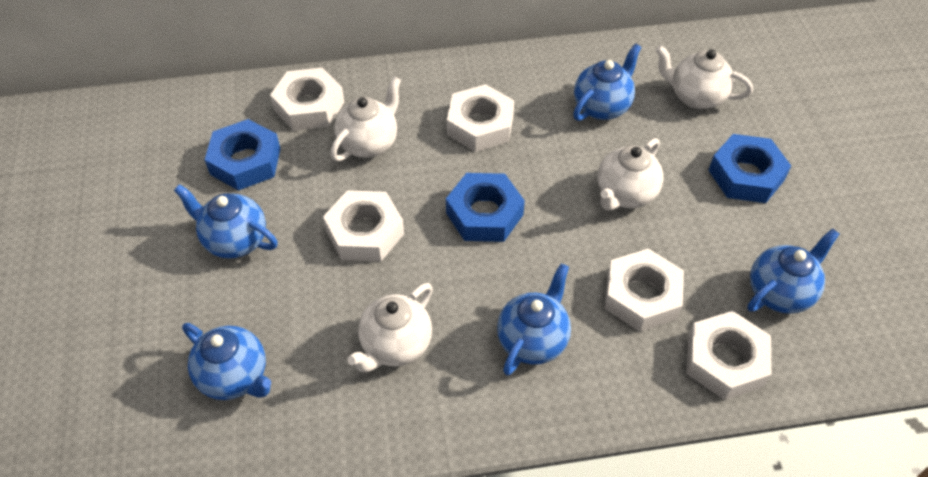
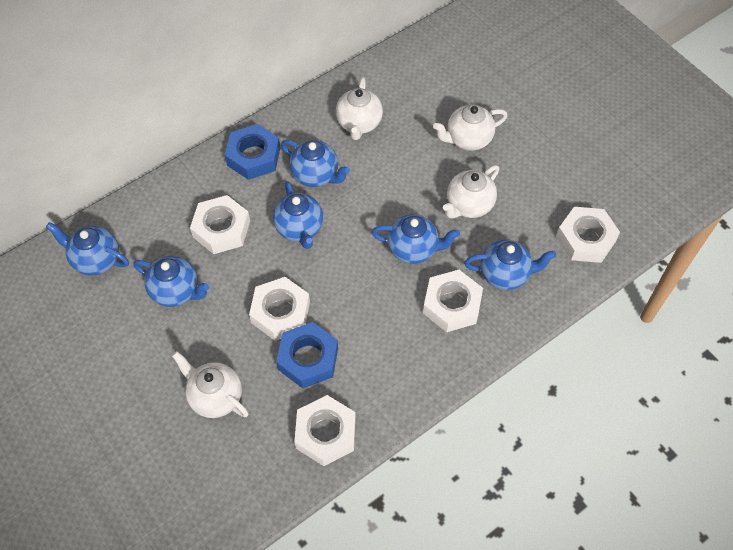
blue nut: 3 -> 2
blue teapot: 5 -> 6

